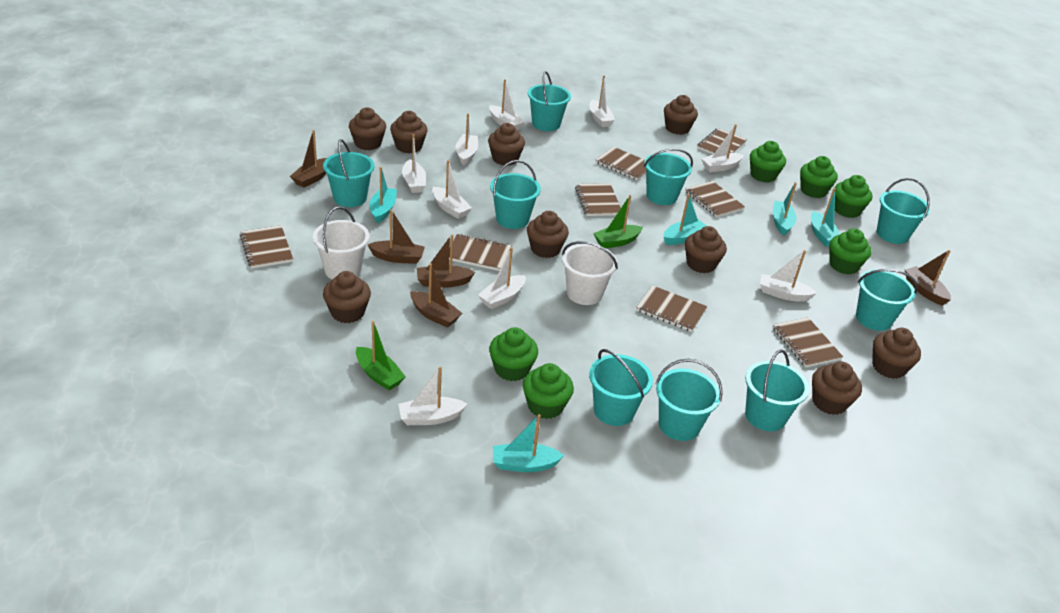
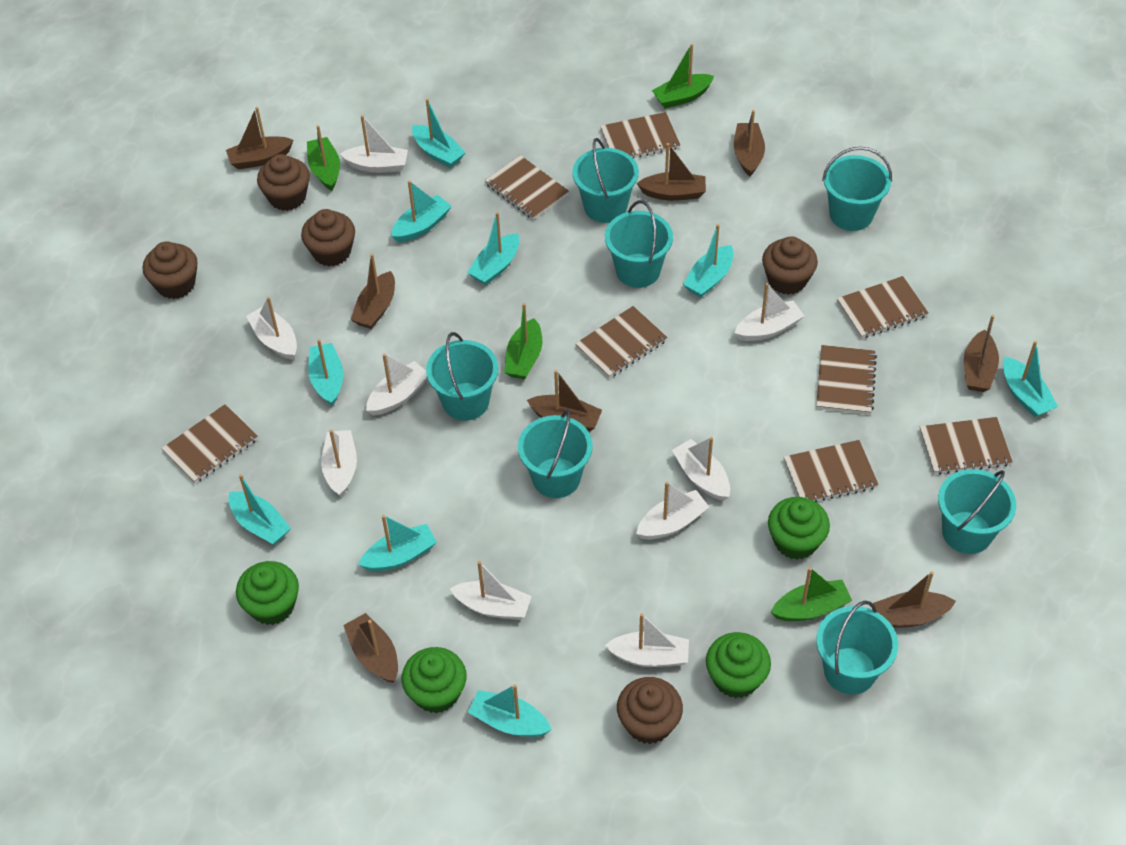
brown boat: 5 -> 8
brown cupcake: 9 -> 5
green boat: 2 -> 4
green cupcake: 6 -> 4
turquoise boat: 5 -> 9
turquoise bucket: 9 -> 7
white bucket: 2 -> 0

